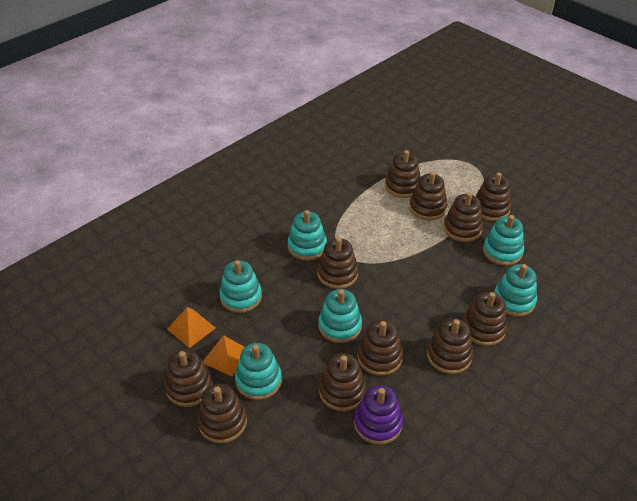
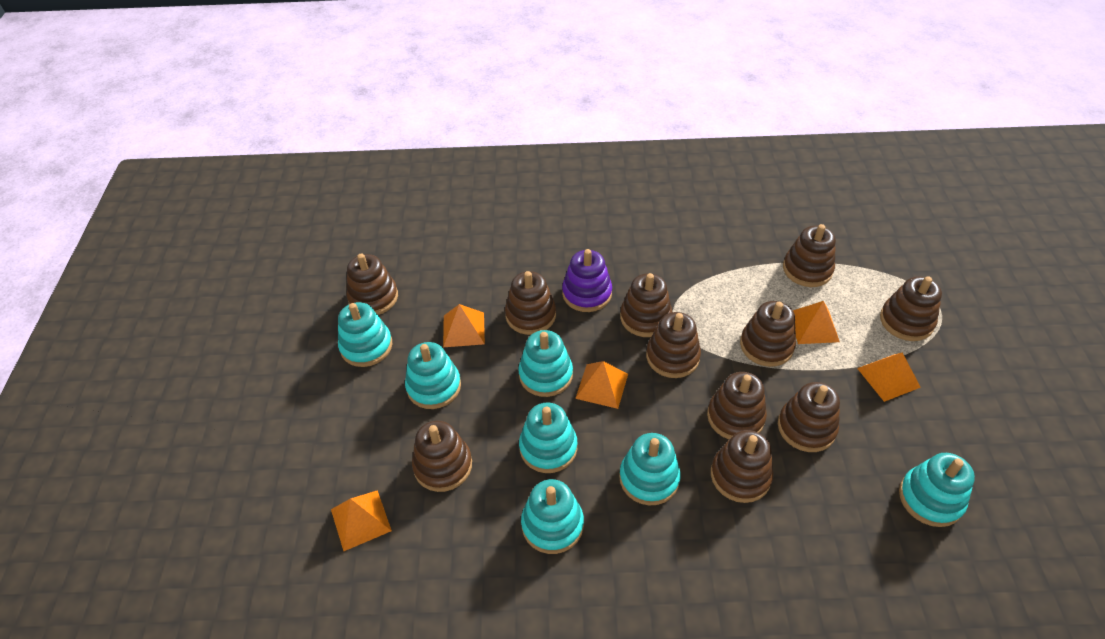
orange pyramid: 2 -> 5
turquoise stacking toy: 6 -> 7

